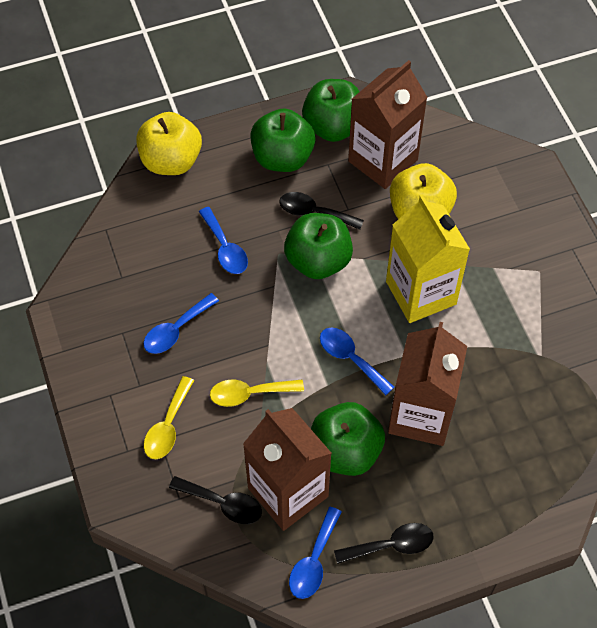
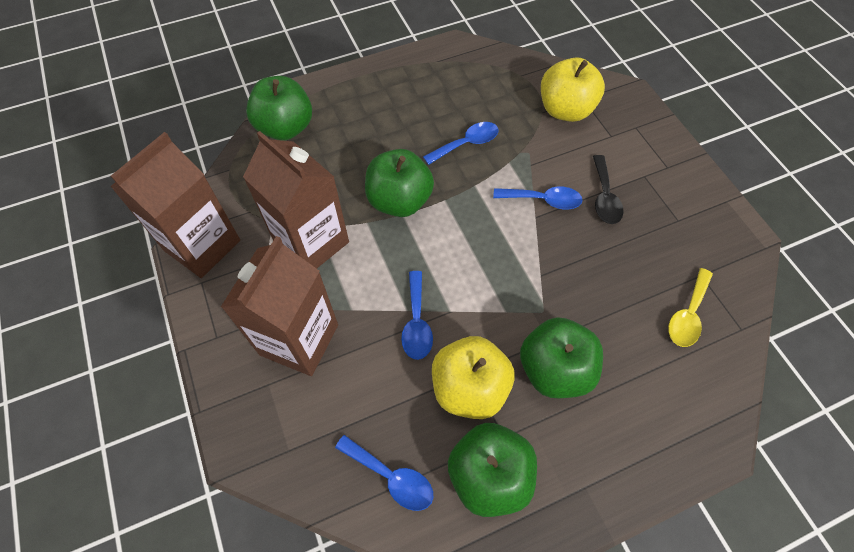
black spoon: 3 -> 1
yellow carton: 1 -> 0
yellow spoon: 2 -> 1

